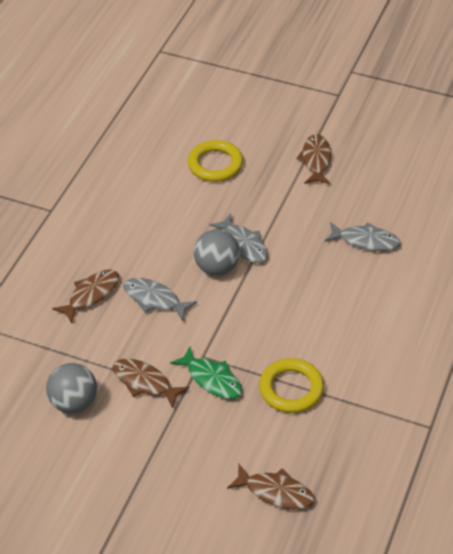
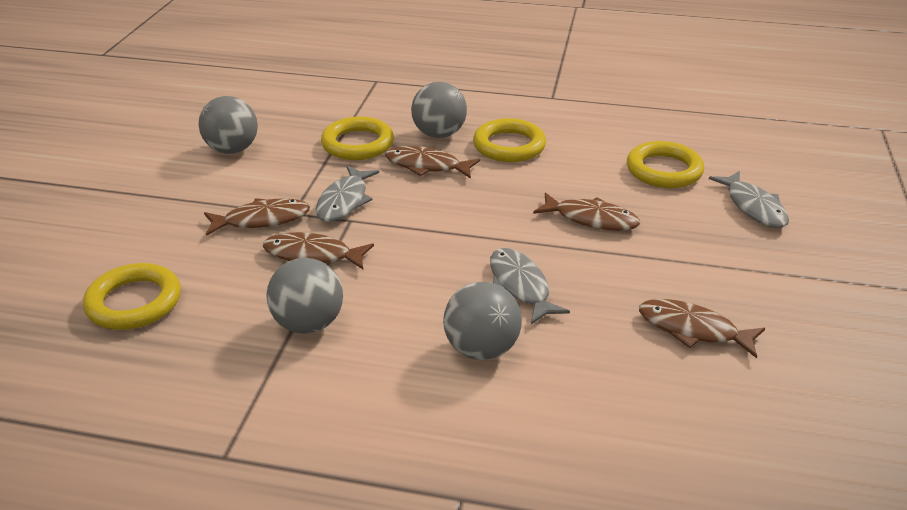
brown fish: 4 -> 5
green fish: 1 -> 0
grey ball: 2 -> 4
yellow ring: 2 -> 4

